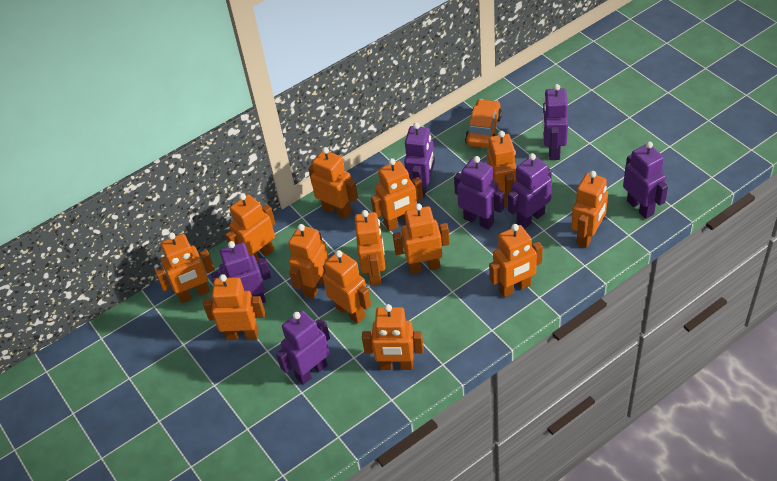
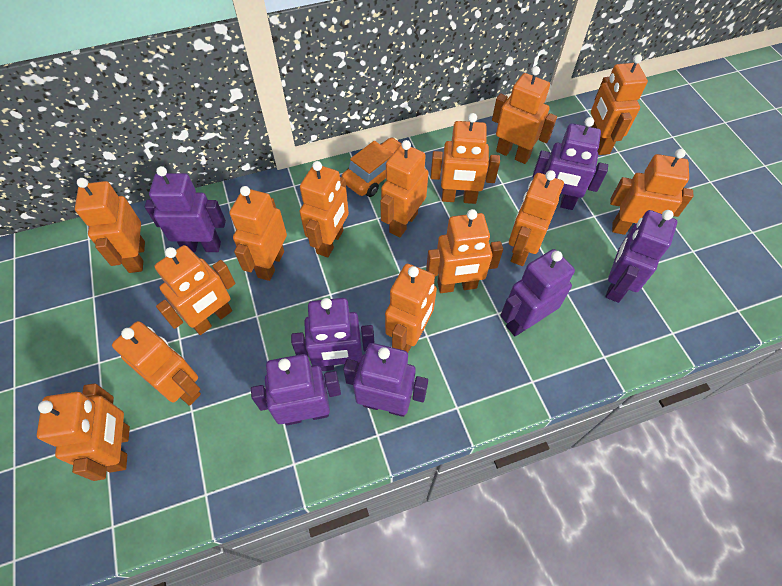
orange robot: 13 -> 14

